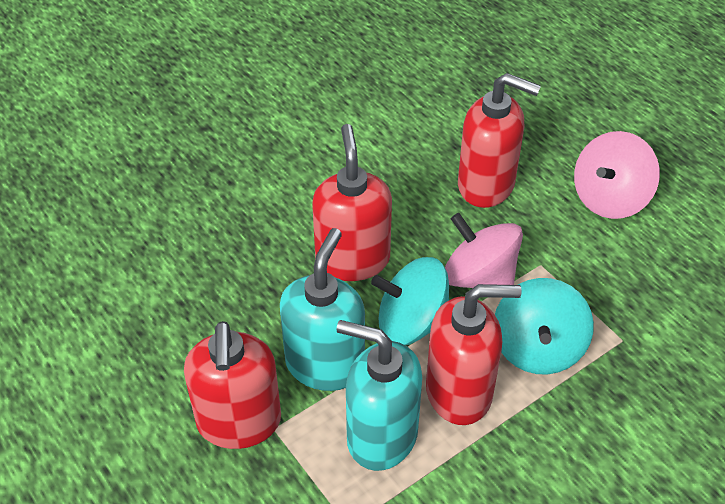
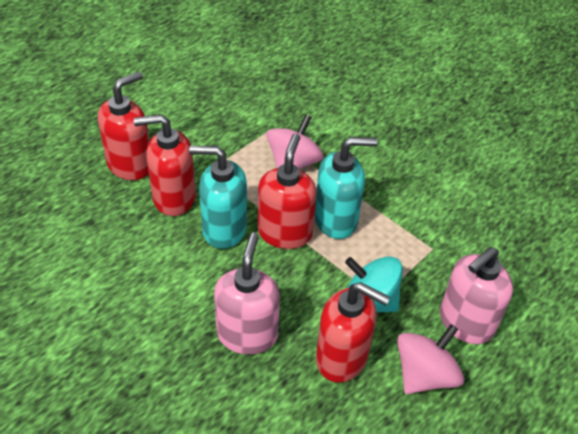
pink soap dispenser: 0 -> 2
turquoise spinning top: 2 -> 1

